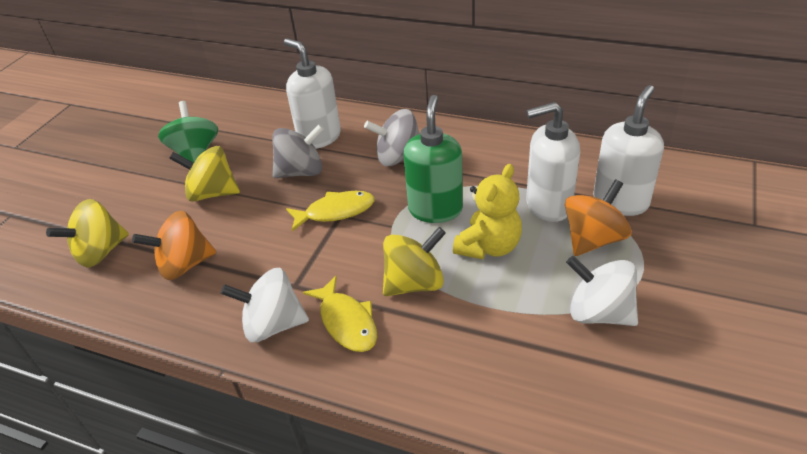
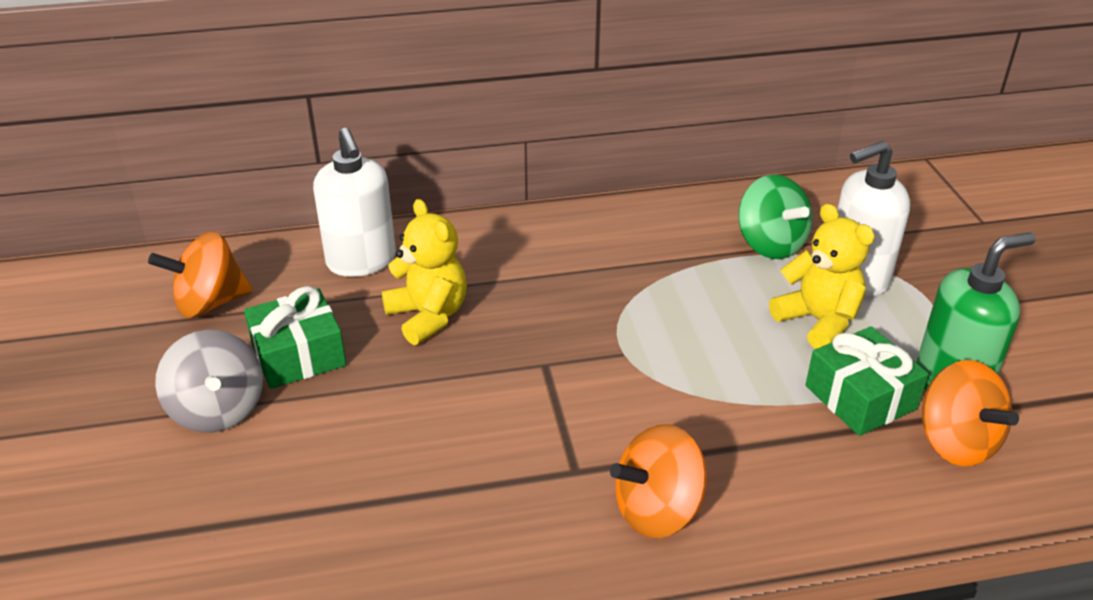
green gift: 0 -> 2
grey spinning top: 2 -> 1
orange spinning top: 2 -> 3
white soap dispenser: 3 -> 2
white spinning top: 2 -> 0
yellow fish: 2 -> 0
yellow spinning top: 3 -> 0
yellow teddy bear: 1 -> 2

